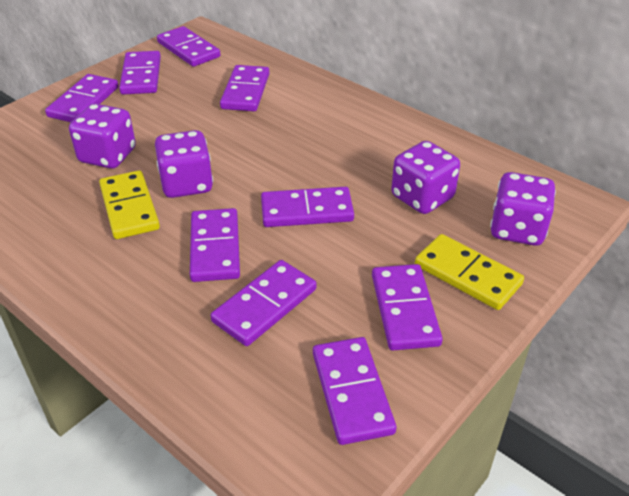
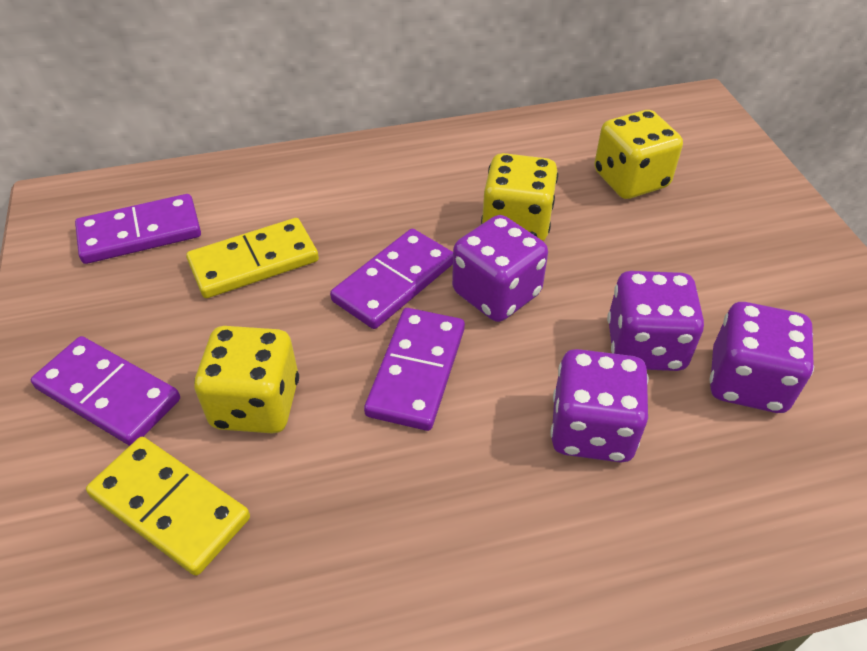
purple domino: 9 -> 4
yellow dice: 0 -> 3

